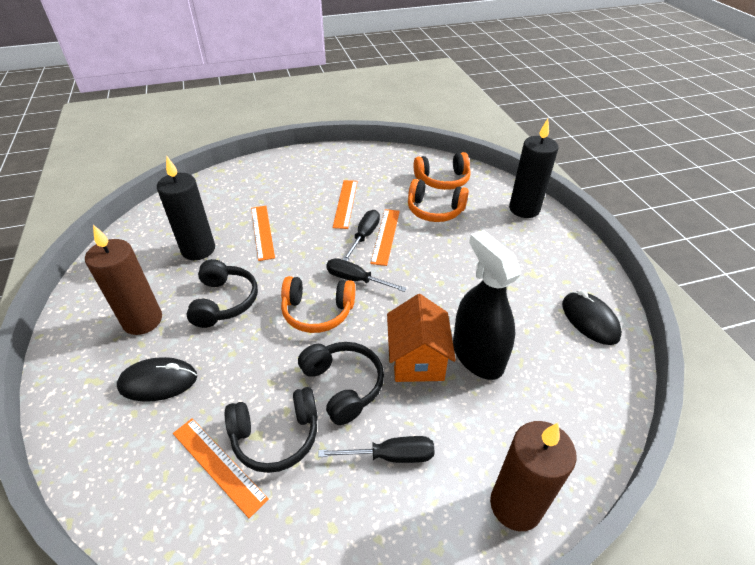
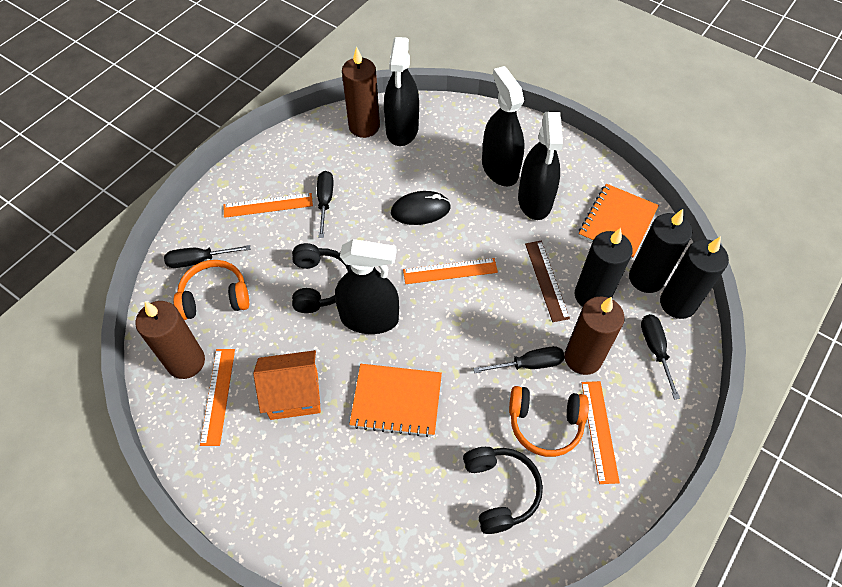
black candle: 2 -> 3
black headphones: 3 -> 2
black mouse: 2 -> 1
black screwdriver: 3 -> 4
black spray bottle: 1 -> 4
brown candle: 2 -> 3
brown ruler: 0 -> 1
orange headphones: 3 -> 2
orange notebook: 0 -> 2

